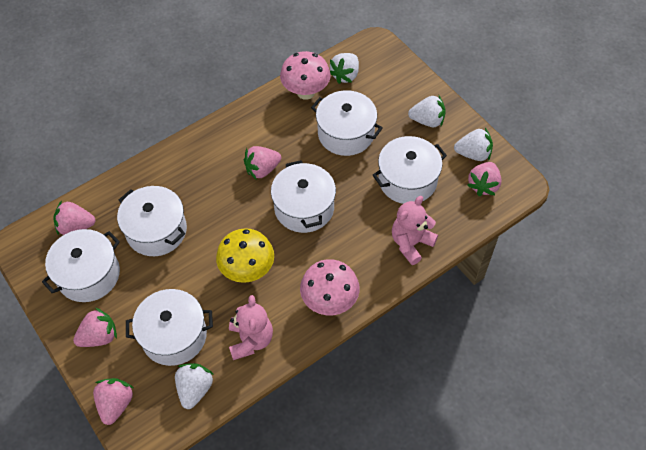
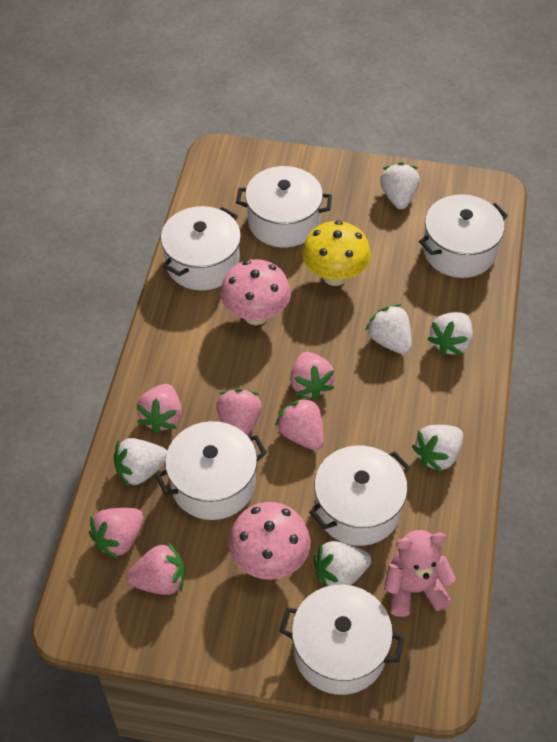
pink strawberry: 5 -> 6
pink teddy bear: 2 -> 1
white strawberry: 4 -> 6

